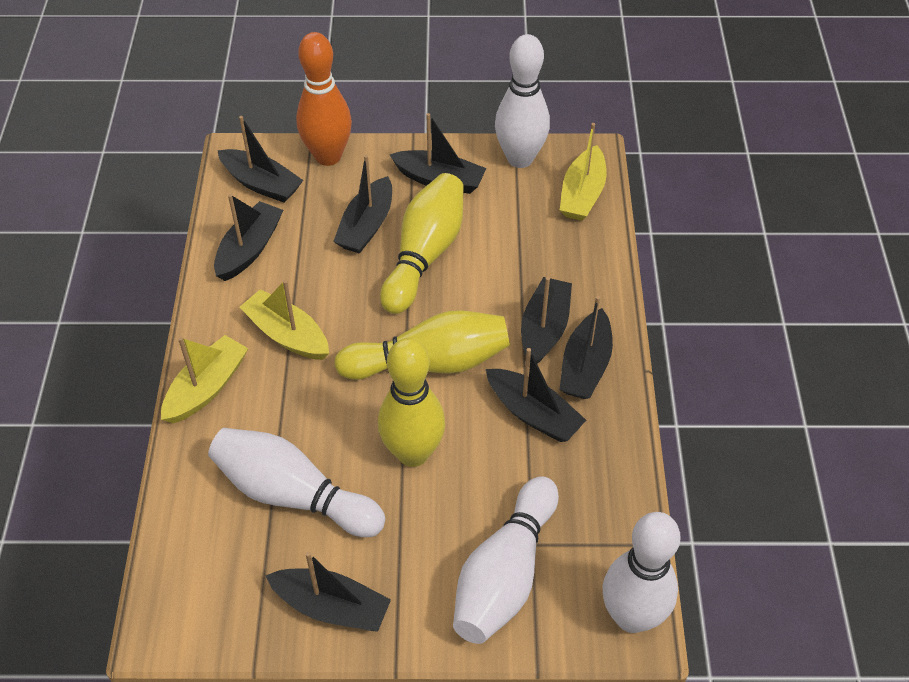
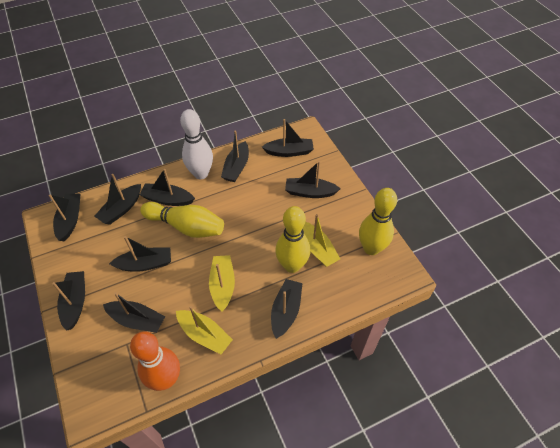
black boat: 8 -> 10
white bowling pin: 4 -> 1

